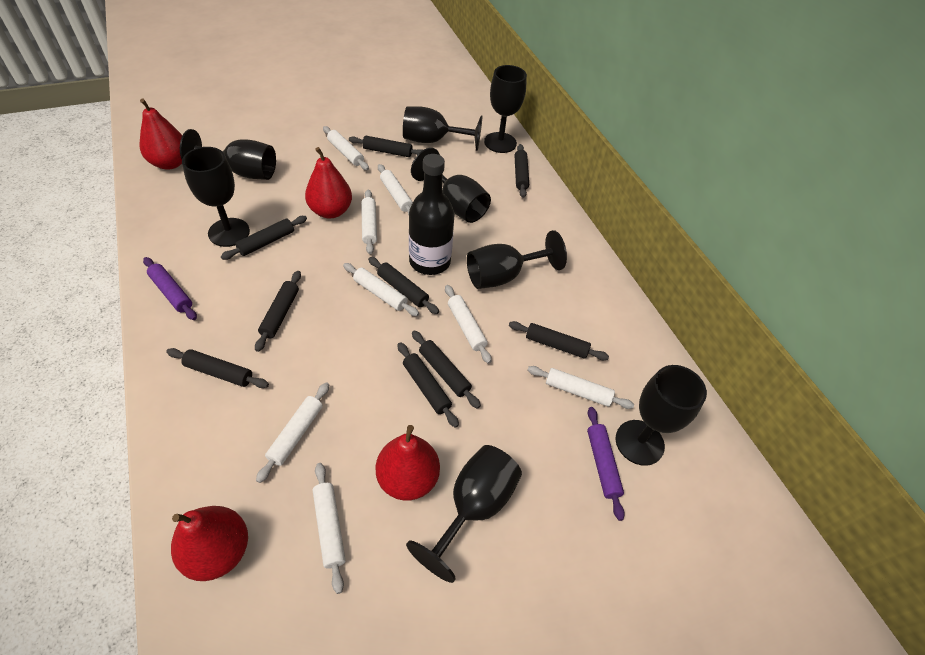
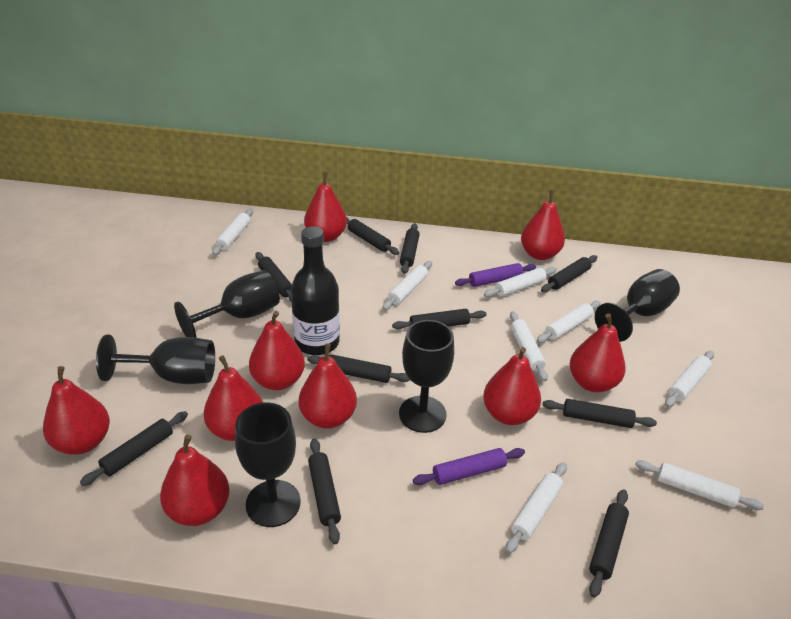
black goblet: 8 -> 5
black rolling pin: 9 -> 10
red pear: 4 -> 9

